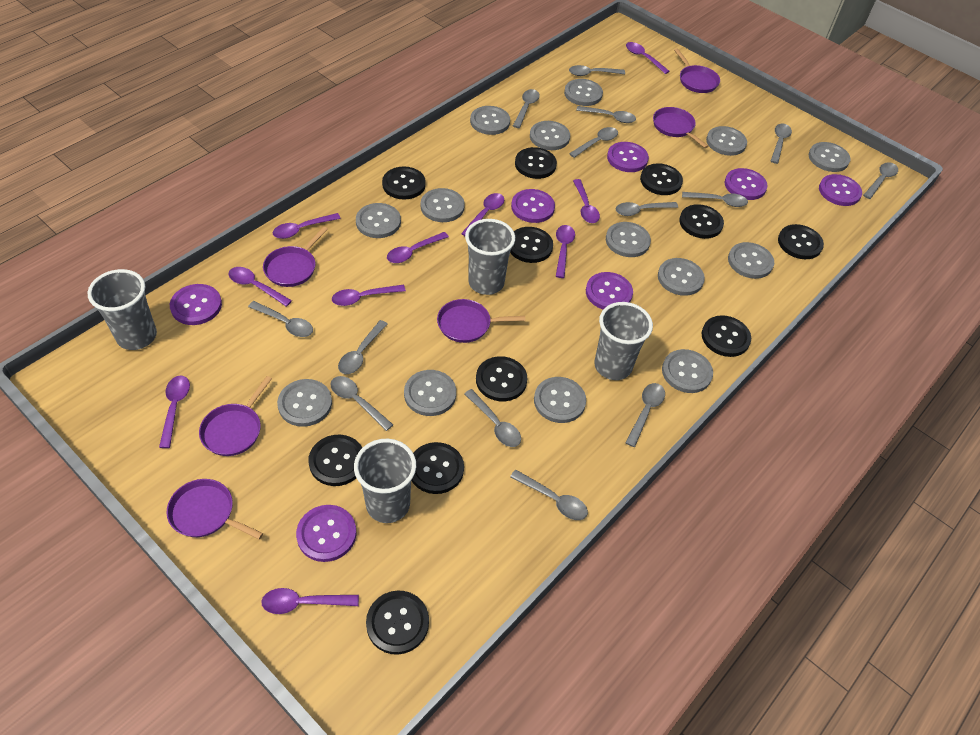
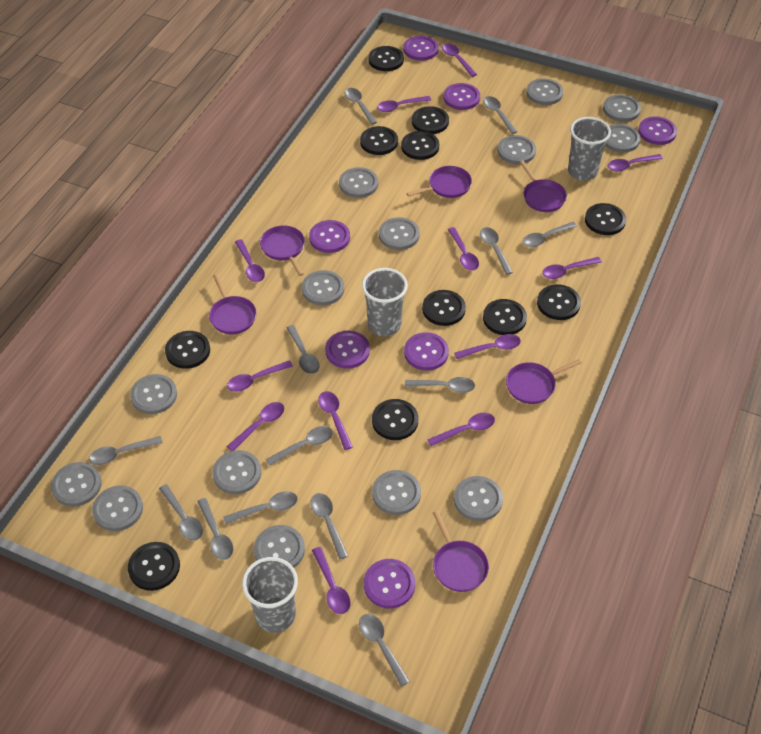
grey cup: 4 -> 3
grey spoon: 14 -> 13
purple spoon: 10 -> 12

